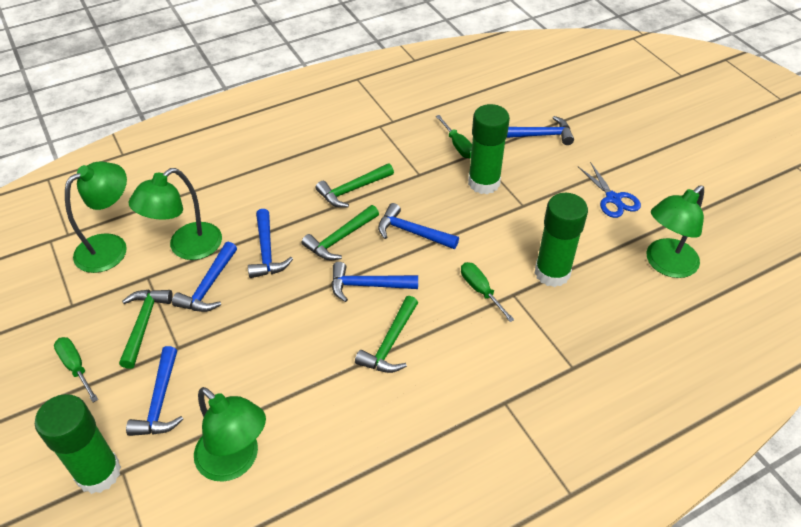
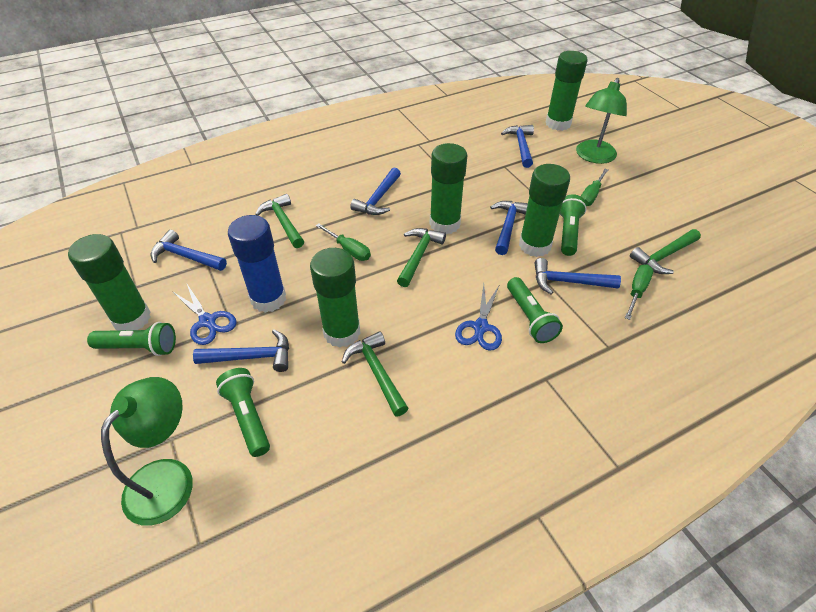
blue glue stick: 0 -> 1
blue scissors: 1 -> 2
green flashlight: 0 -> 4
green glue stick: 3 -> 5
green lamp: 4 -> 2

